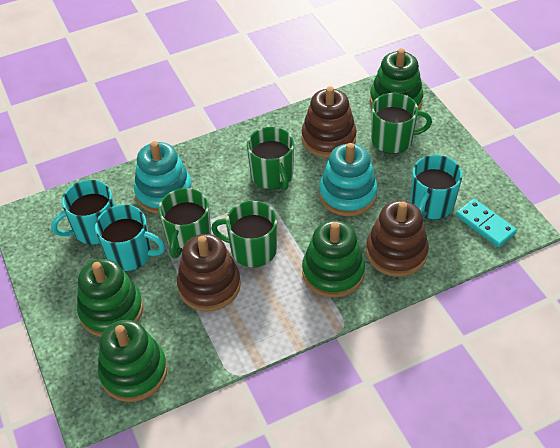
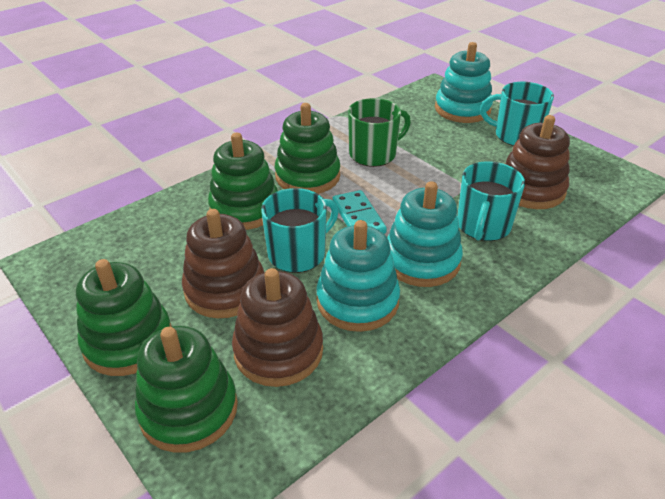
green mug: 4 -> 1
turquoise stacking toy: 2 -> 3

